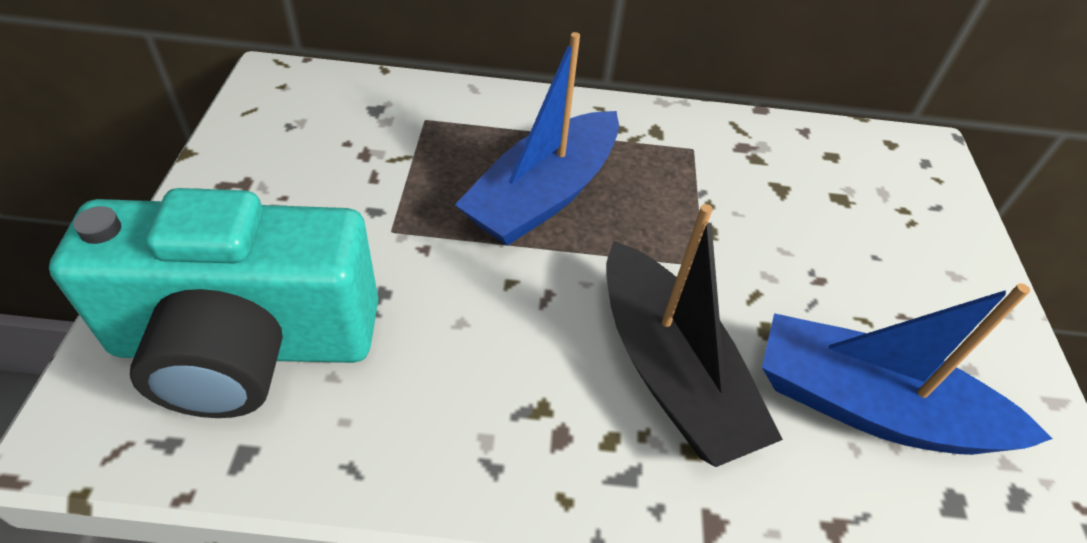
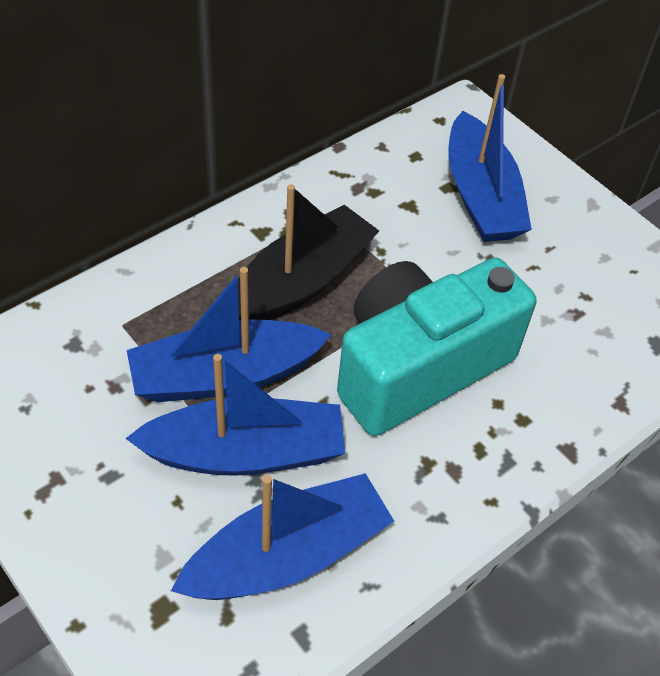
blue boat: 2 -> 4

